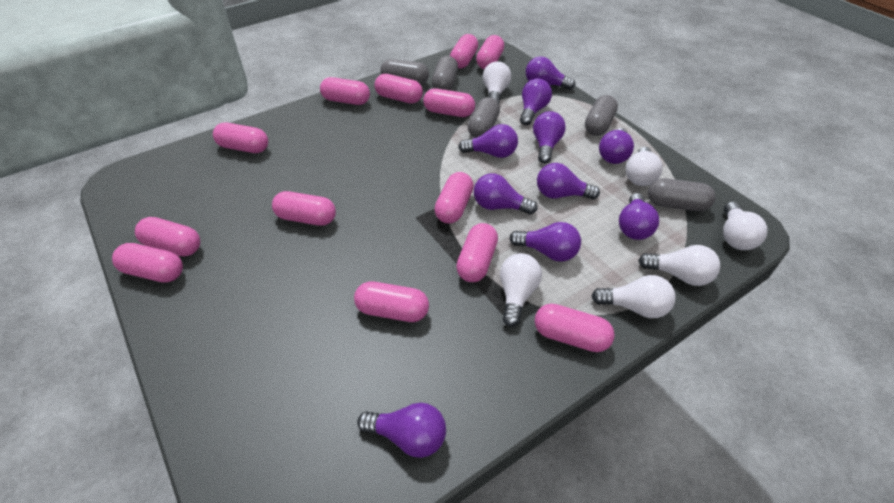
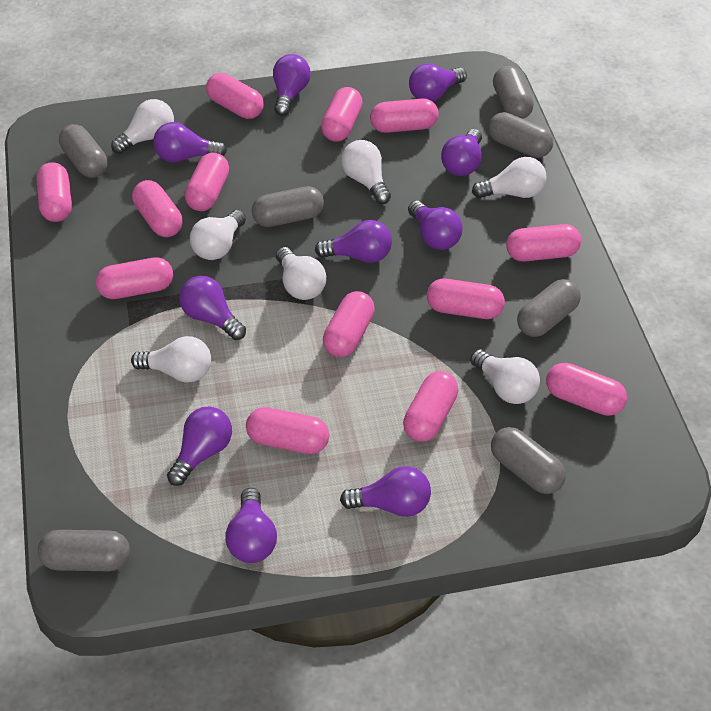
grey capsule: 5 -> 7
white light bulb: 6 -> 7

